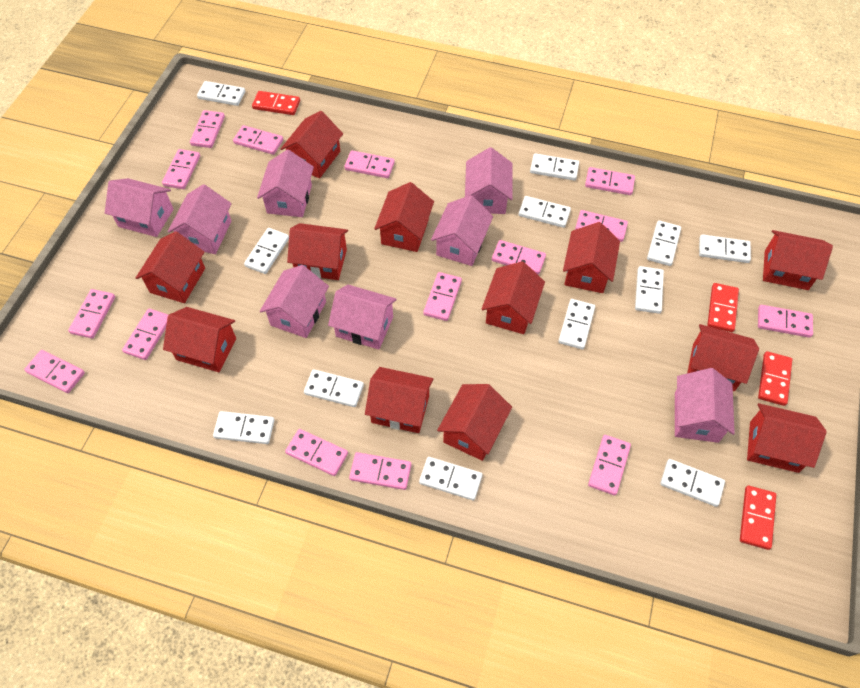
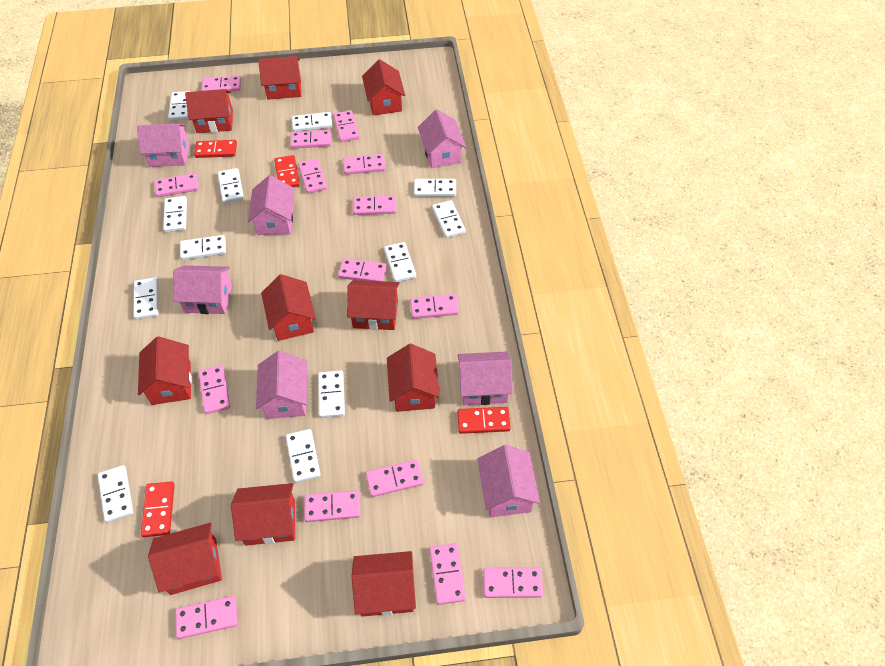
pink house: 8 -> 7
red house: 12 -> 10

